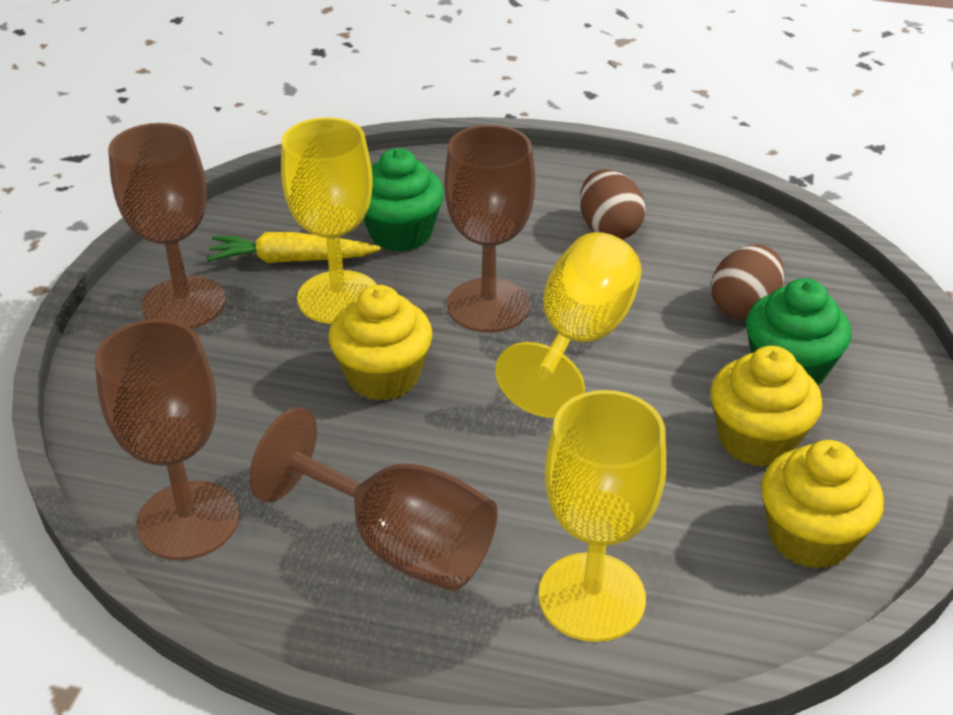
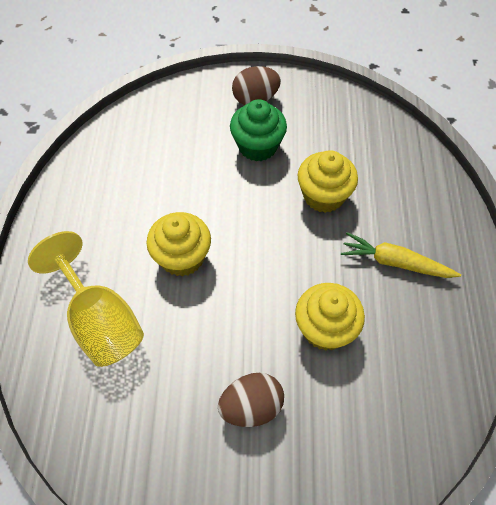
brown goblet: 4 -> 0
green cupcake: 2 -> 1
yellow goblet: 3 -> 1

